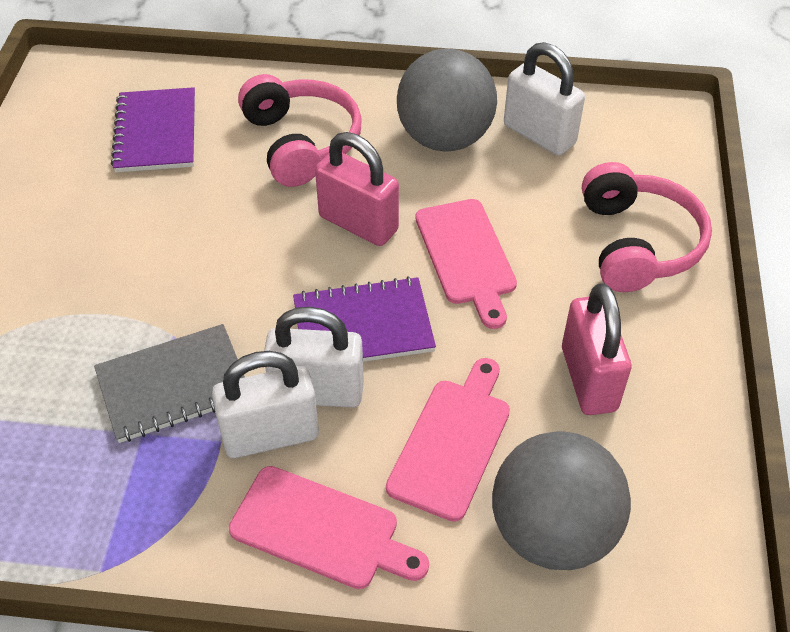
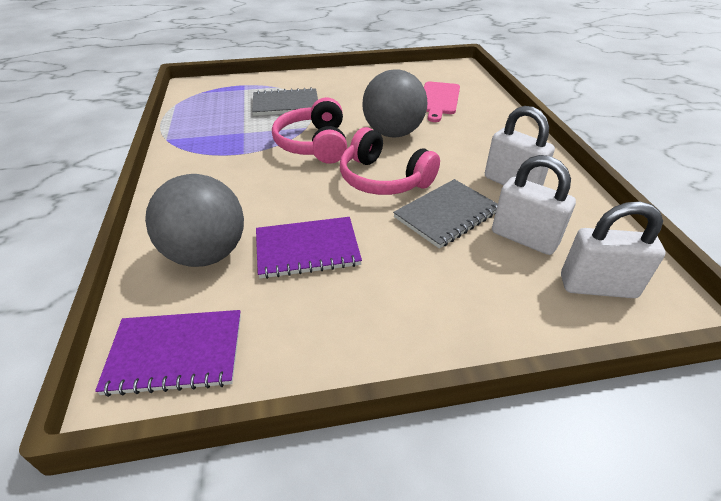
grey notebook: 1 -> 2
pink cutting board: 3 -> 1
pink padlock: 2 -> 0

